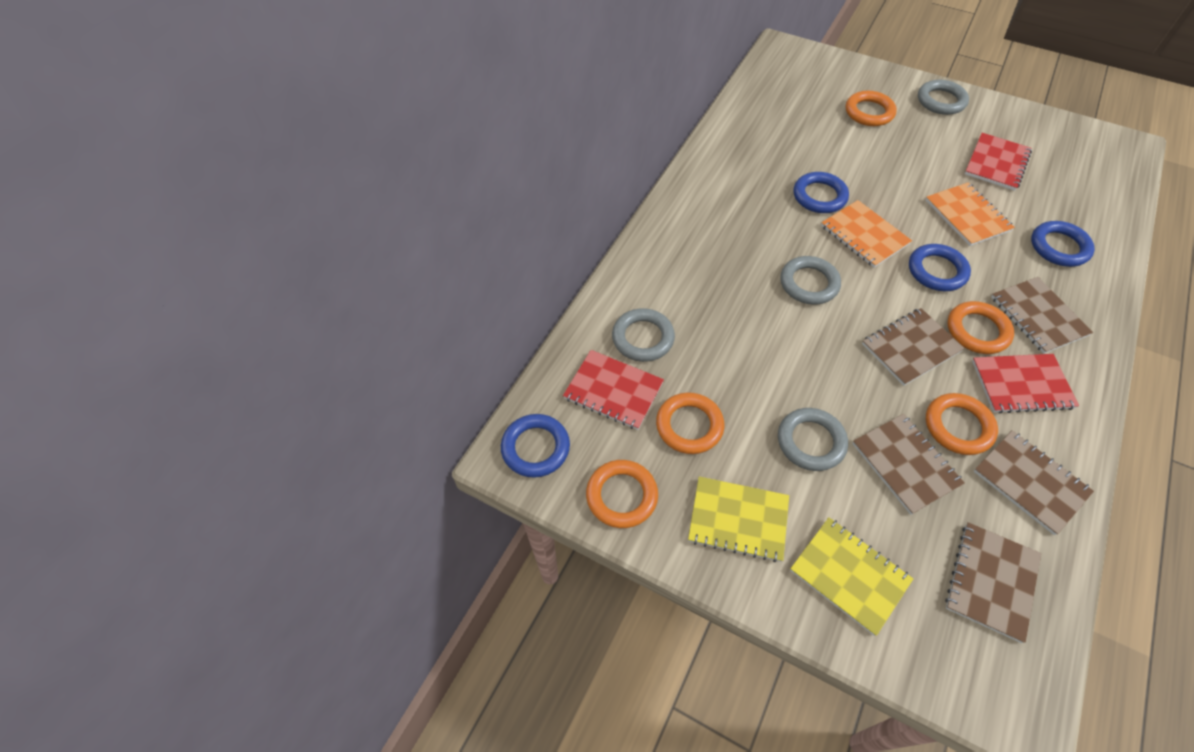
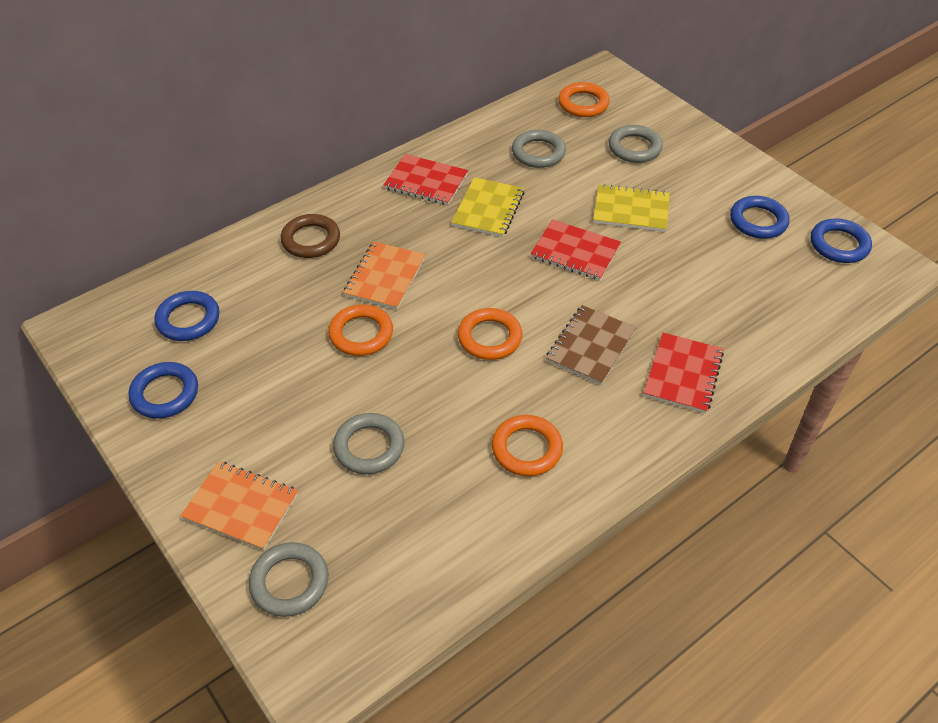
brown notebook: 5 -> 1
brown ring: 0 -> 1
orange ring: 5 -> 4

